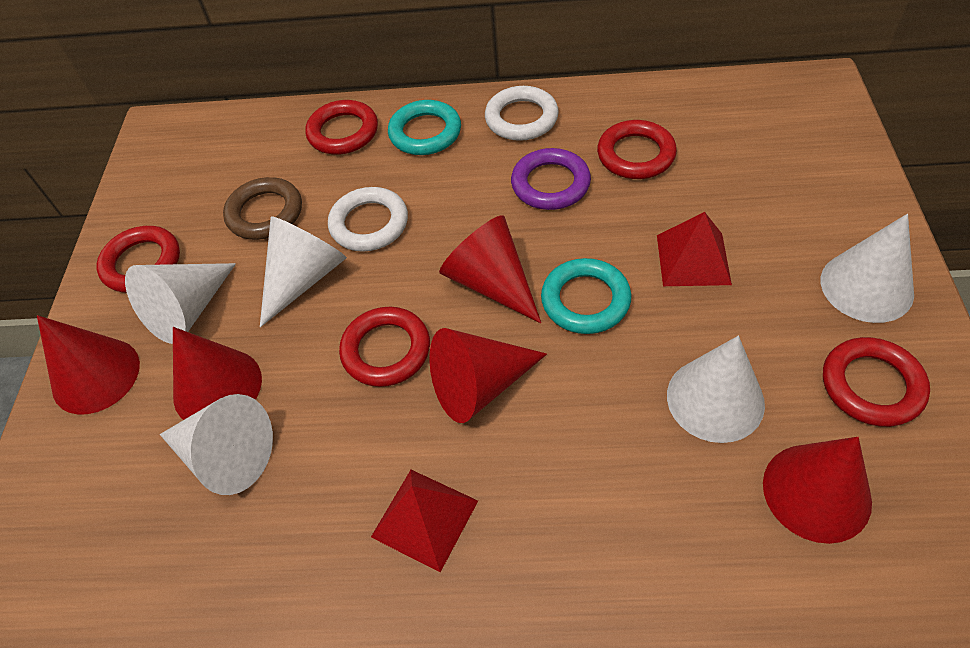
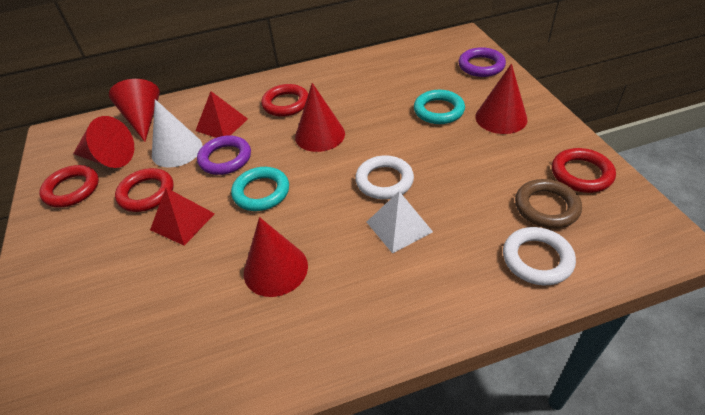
purple ring: 1 -> 2
red ring: 5 -> 4
white cone: 5 -> 1
white pyramid: 0 -> 1

